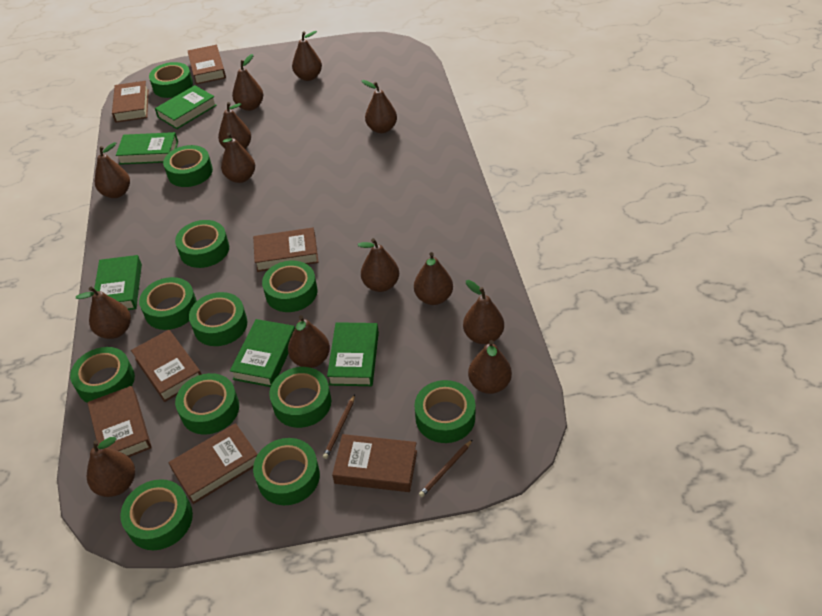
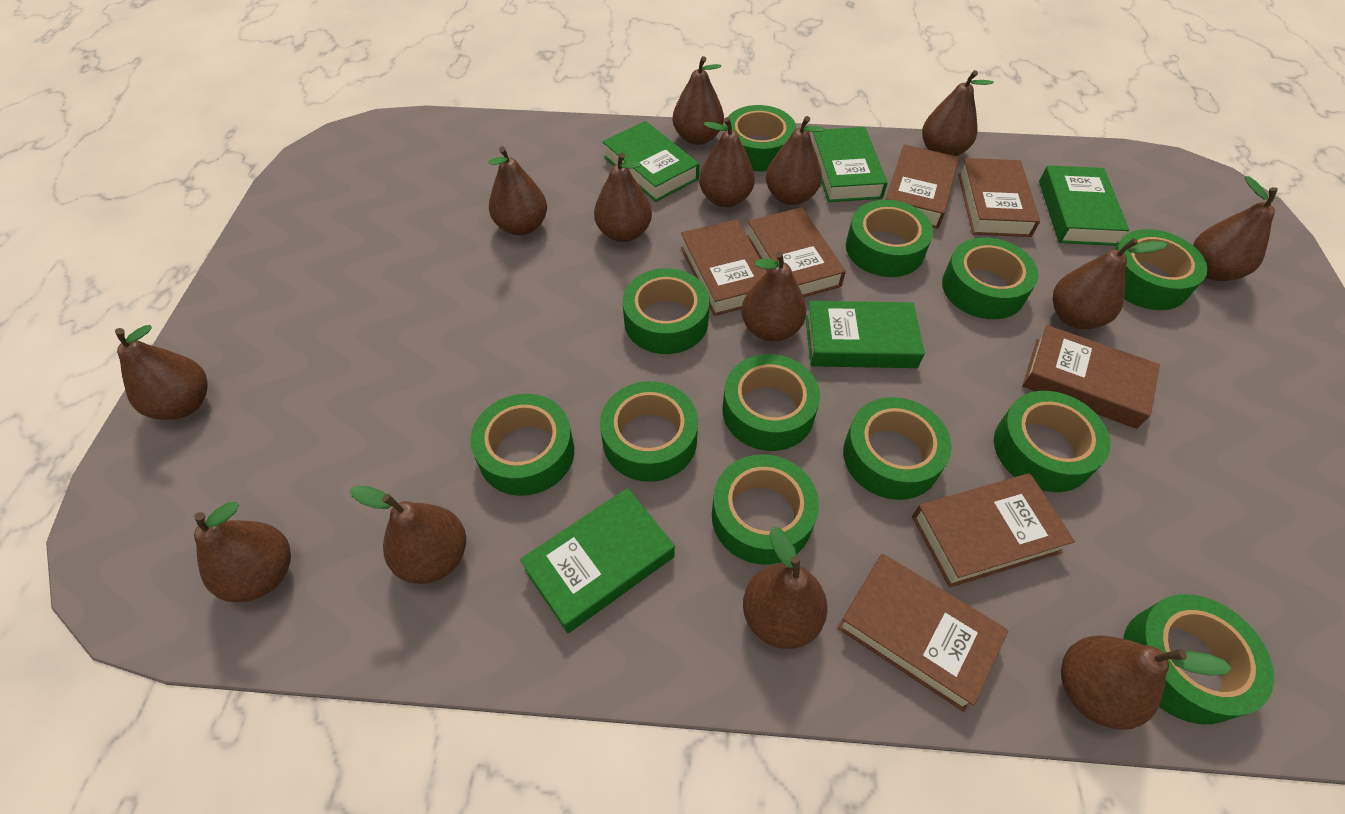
brown pear: 13 -> 14
brown pencil: 2 -> 0

